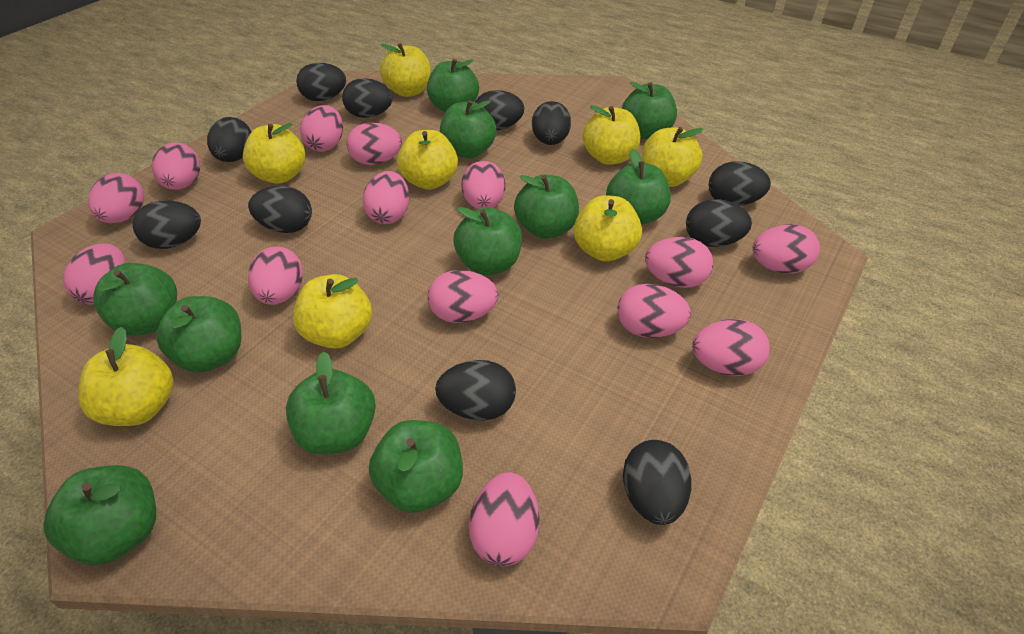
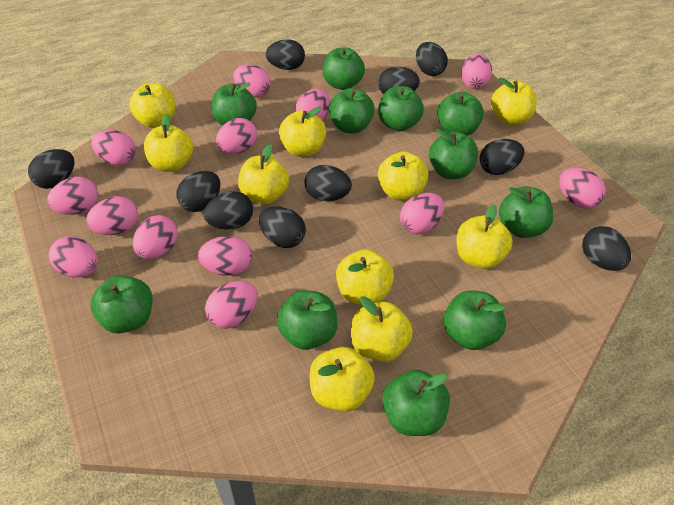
black egg: 11 -> 10
pink egg: 14 -> 13
yellow apple: 8 -> 10

